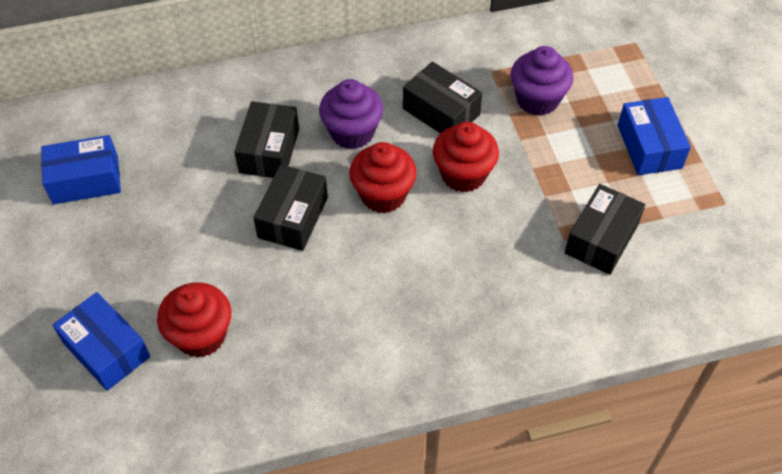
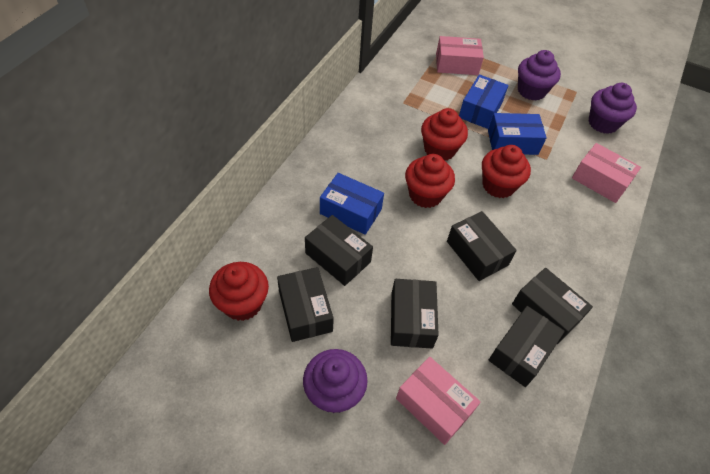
black box: 4 -> 6
pink box: 0 -> 3
purple cupcake: 2 -> 3
red cupcake: 3 -> 4

